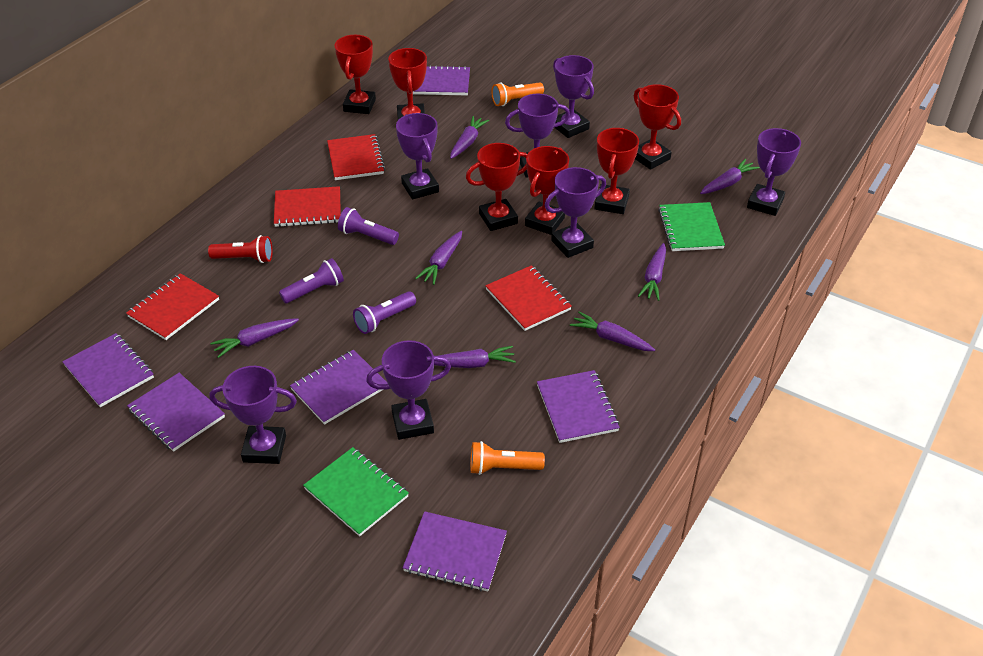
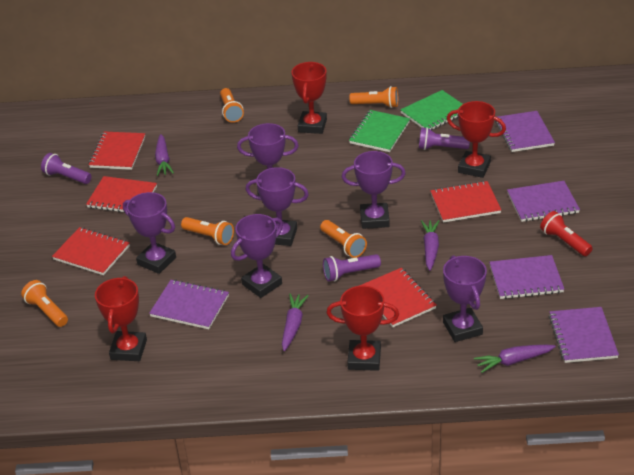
orange flashlight: 2 -> 5
purple carrot: 7 -> 4
purple notebook: 6 -> 5
purple trophy: 7 -> 6
red notebook: 4 -> 5
red trophy: 6 -> 4

